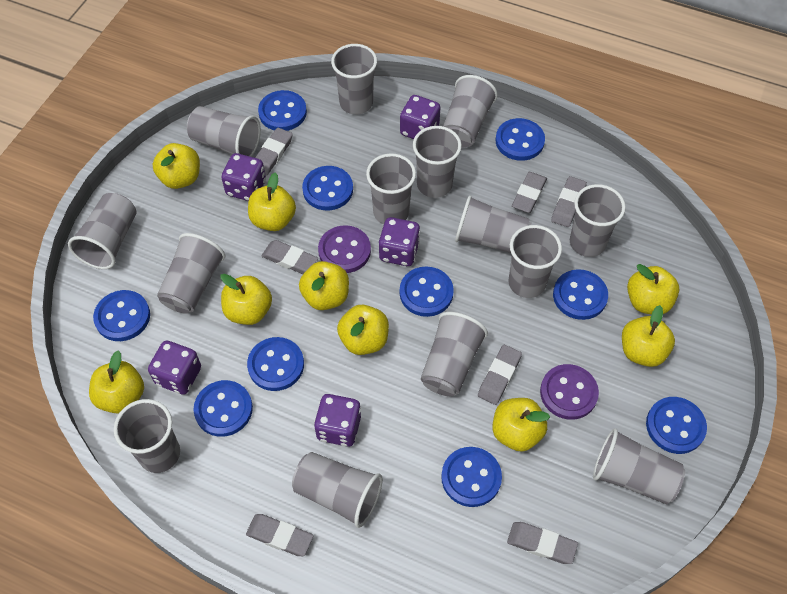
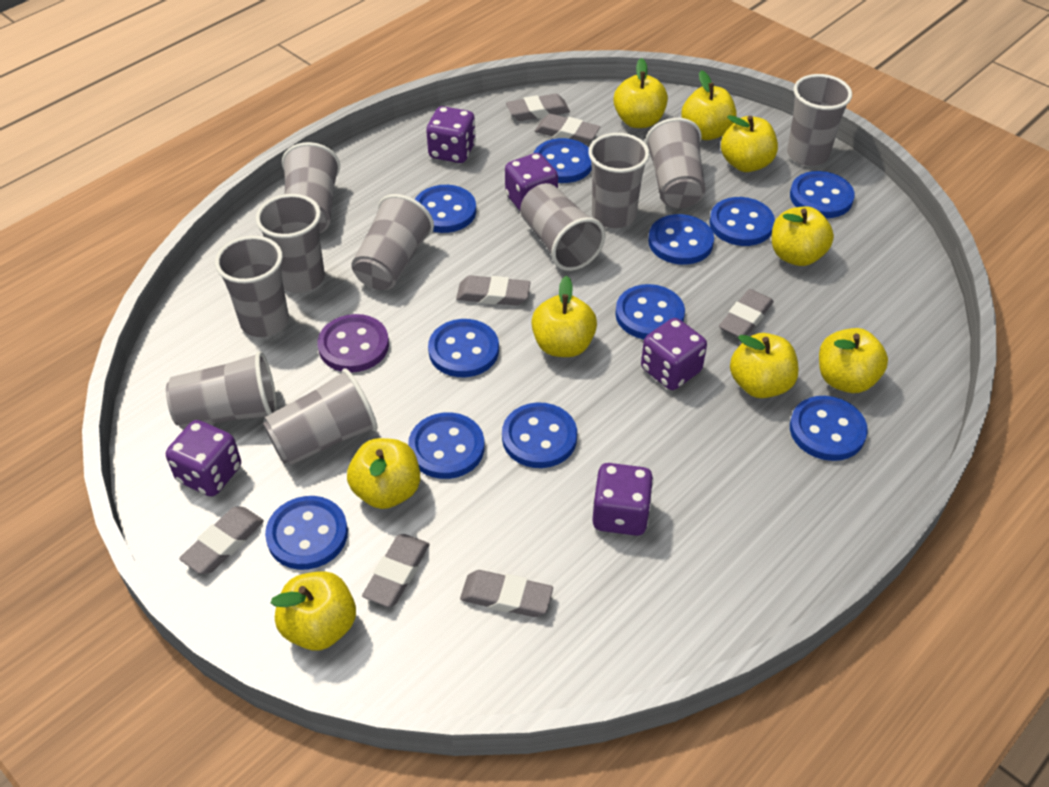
blue button: 10 -> 11
grey cup: 14 -> 10
purple button: 2 -> 1

